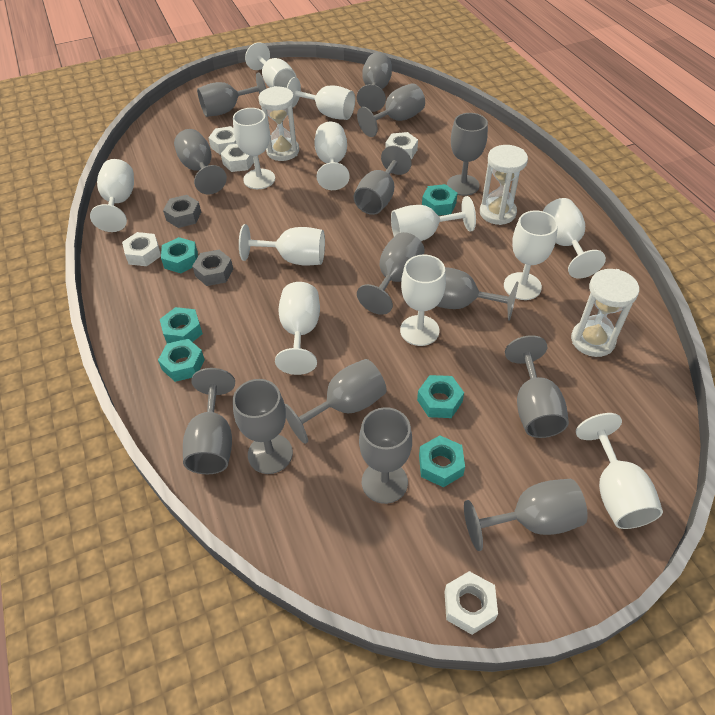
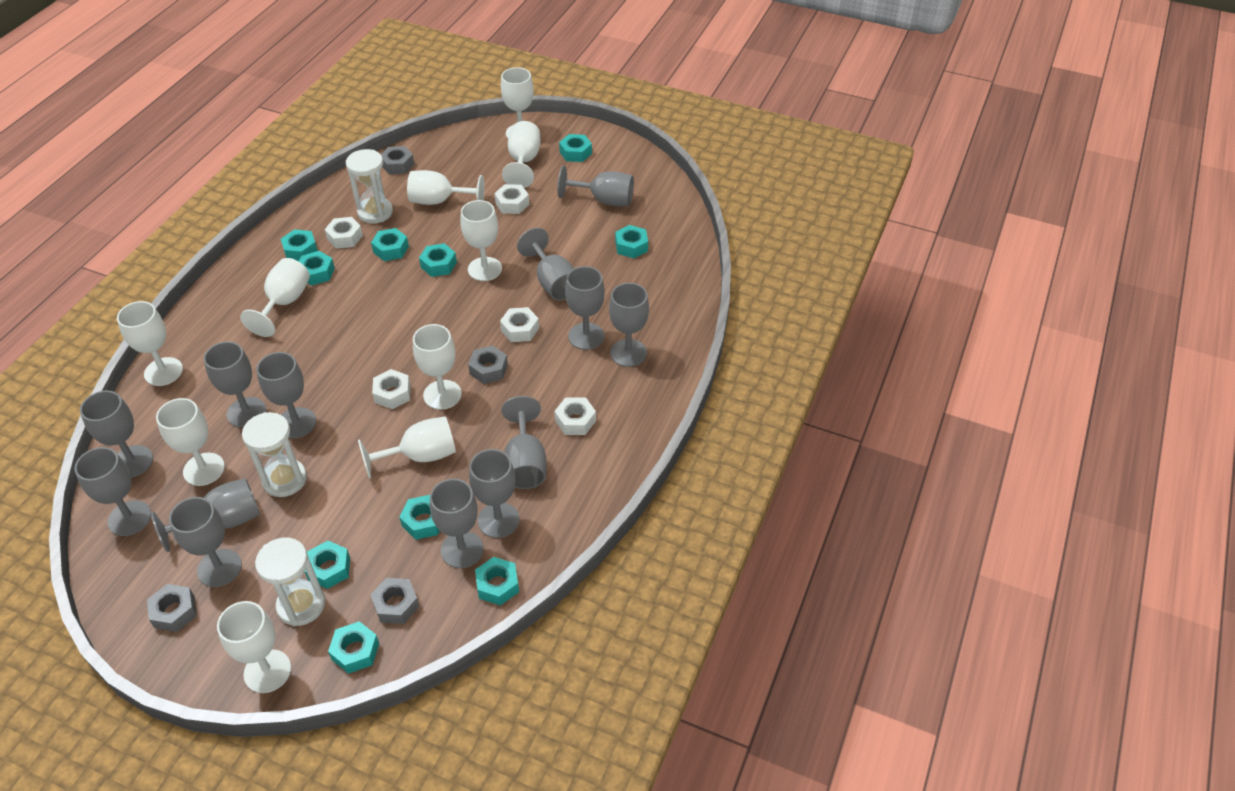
grey goblet: 14 -> 13
grey nut: 2 -> 4
turquoise nut: 6 -> 10
white goblet: 12 -> 10

